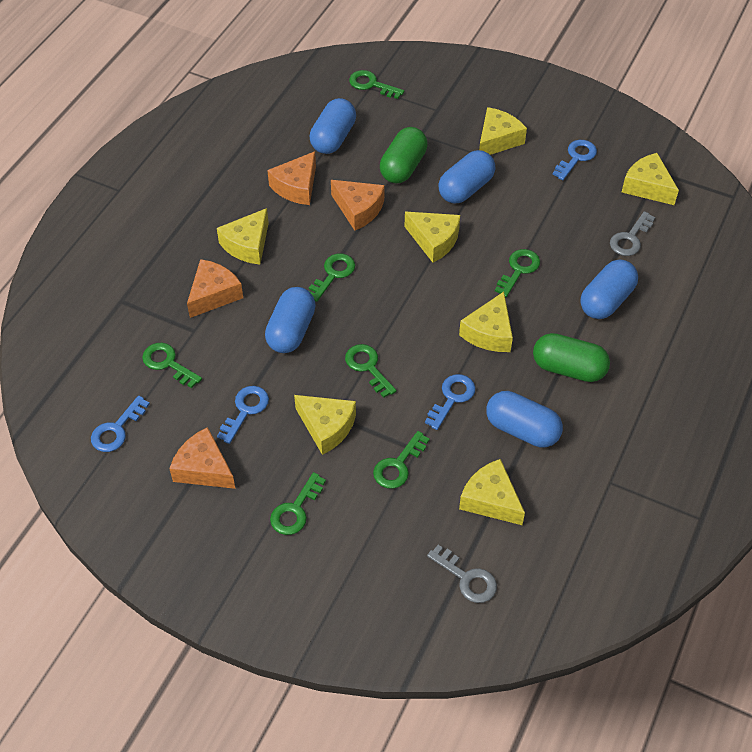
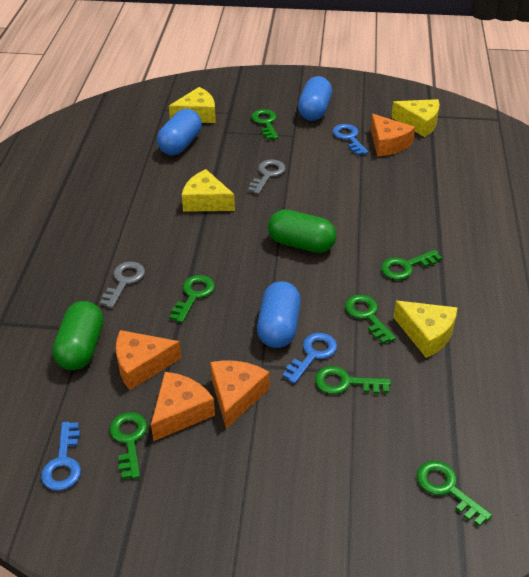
blue capsule: 5 -> 3
blue key: 4 -> 3
yellow cheese: 7 -> 4

